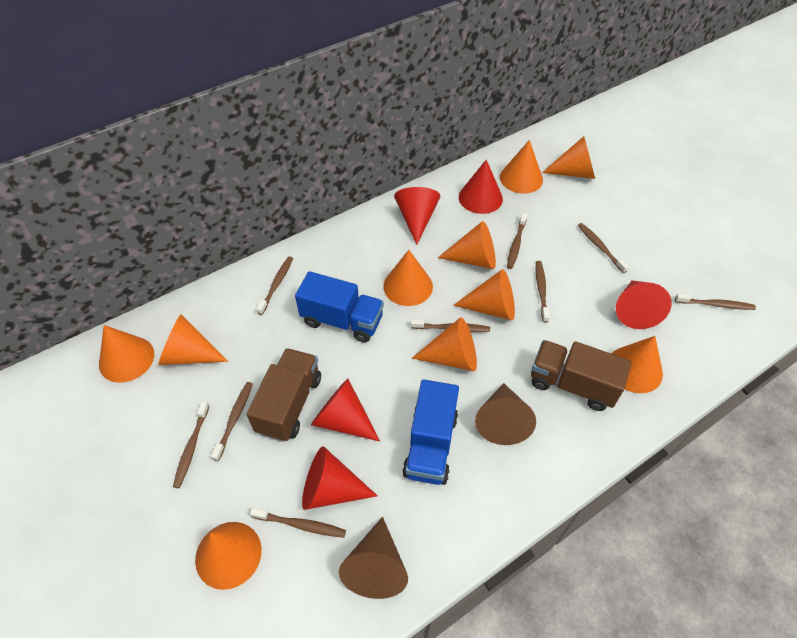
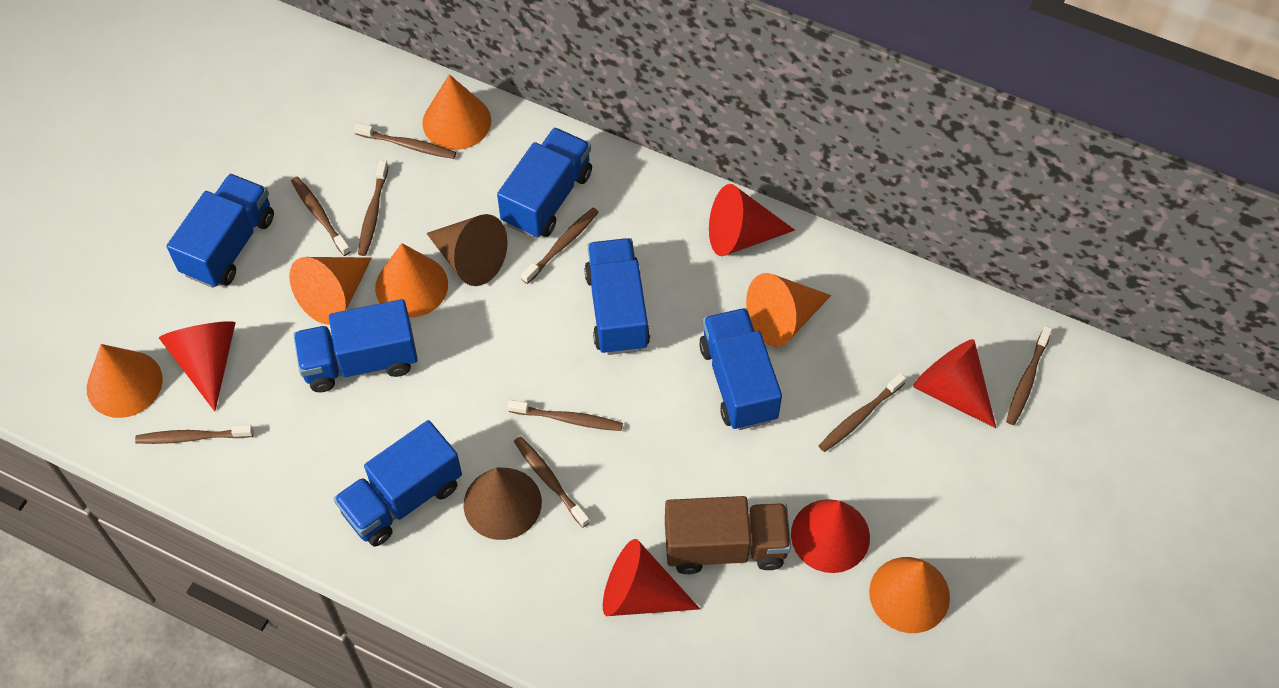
blue truck: 2 -> 6
brown truck: 2 -> 1
orange cone: 10 -> 6

